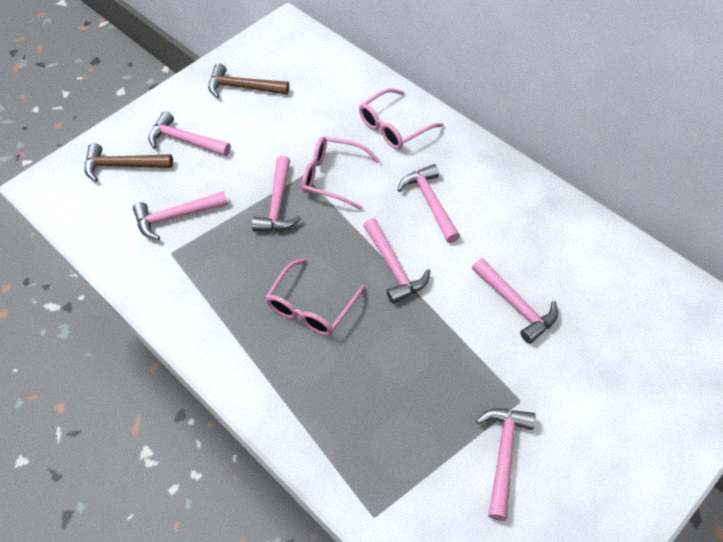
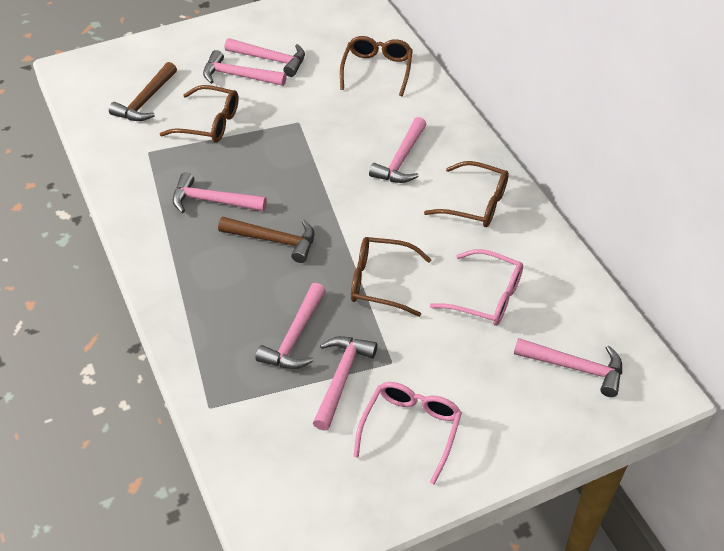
brown glasses: 0 -> 4
pink glasses: 3 -> 2

